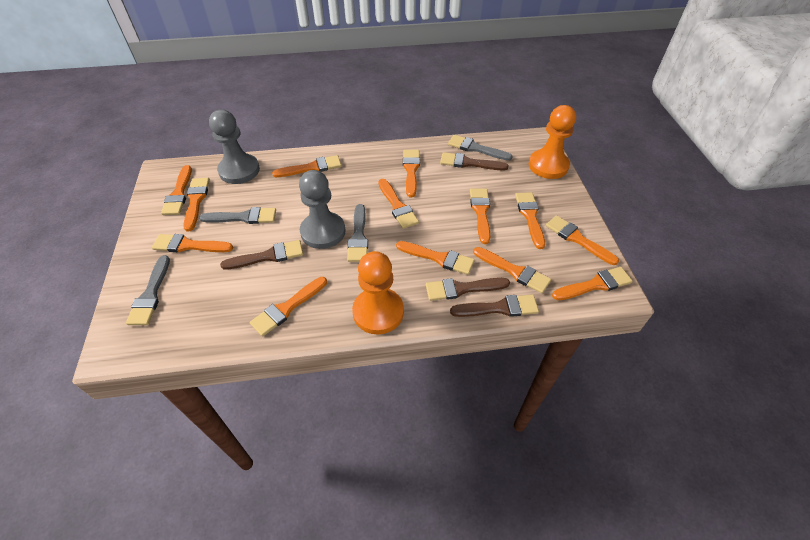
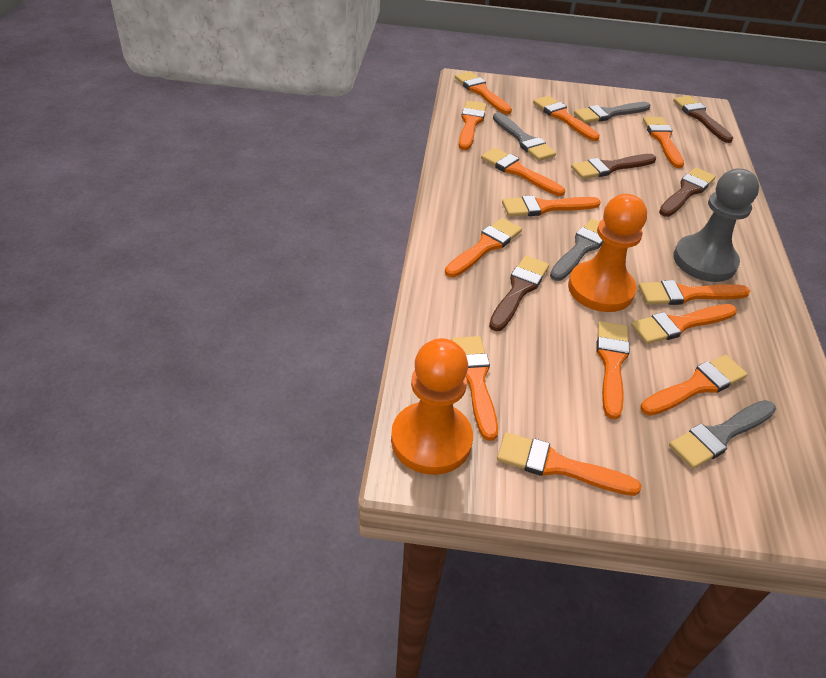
grey pawn: 2 -> 1

